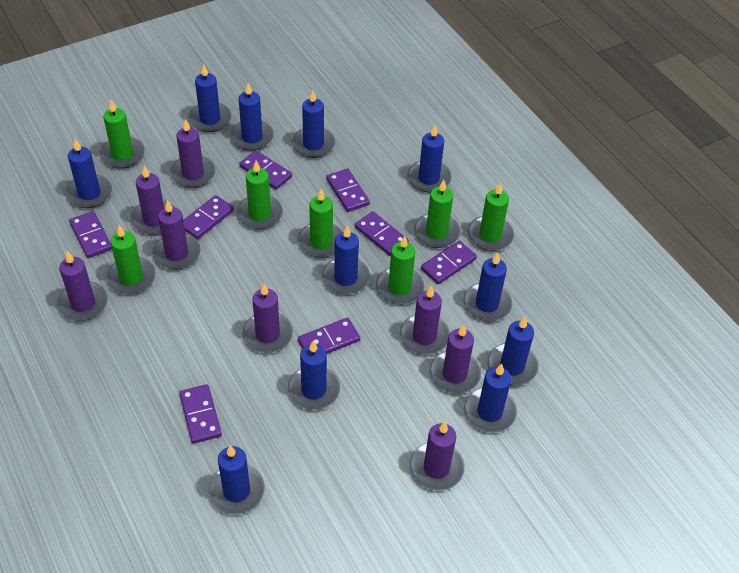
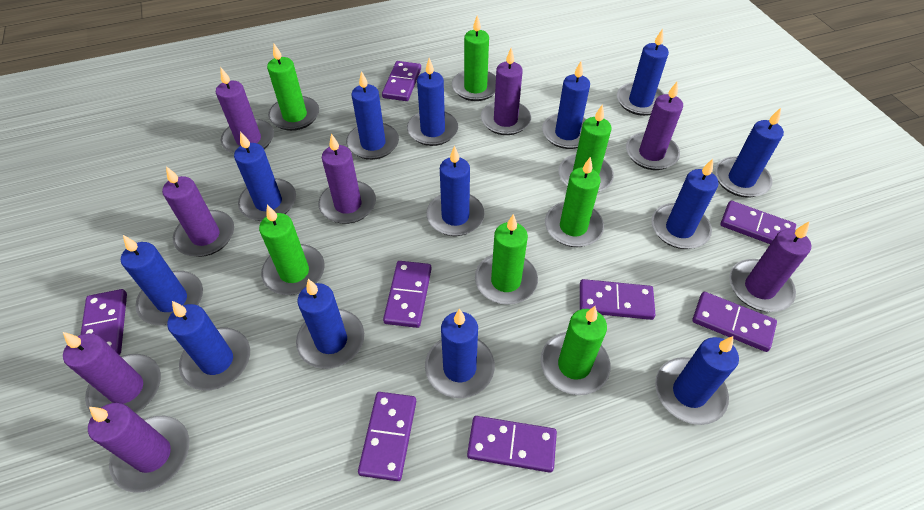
blue candle: 11 -> 13

